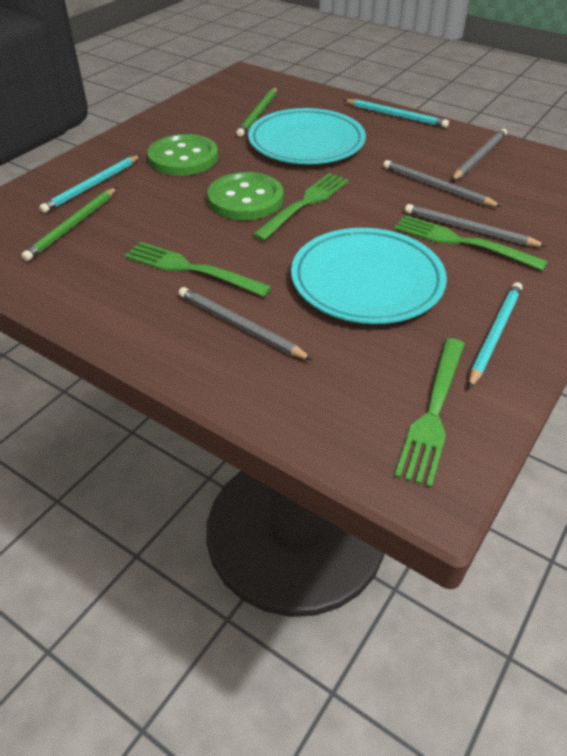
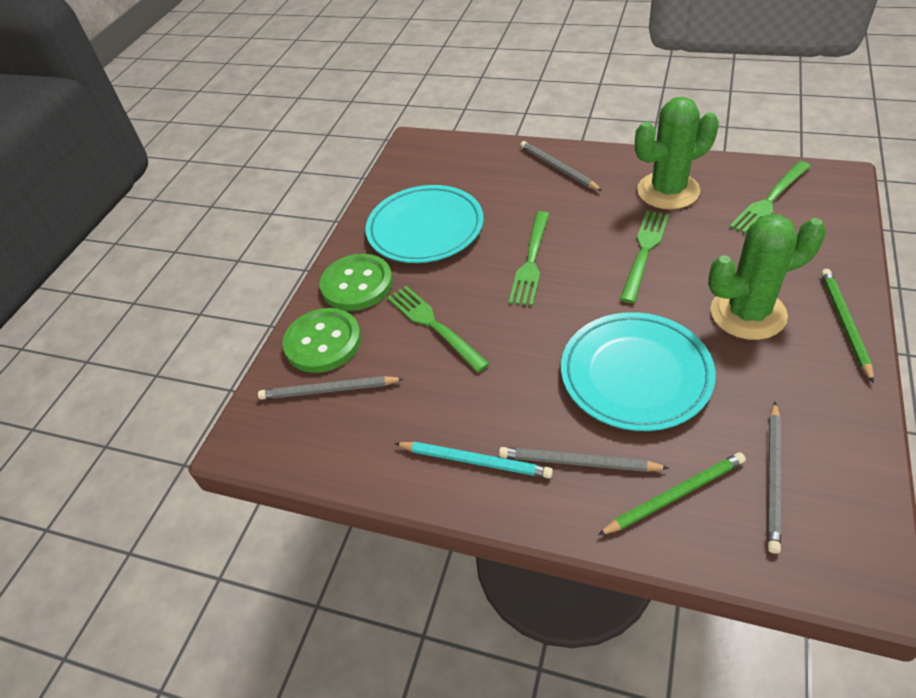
green cactus: 0 -> 2
turquoise pencil: 3 -> 1

